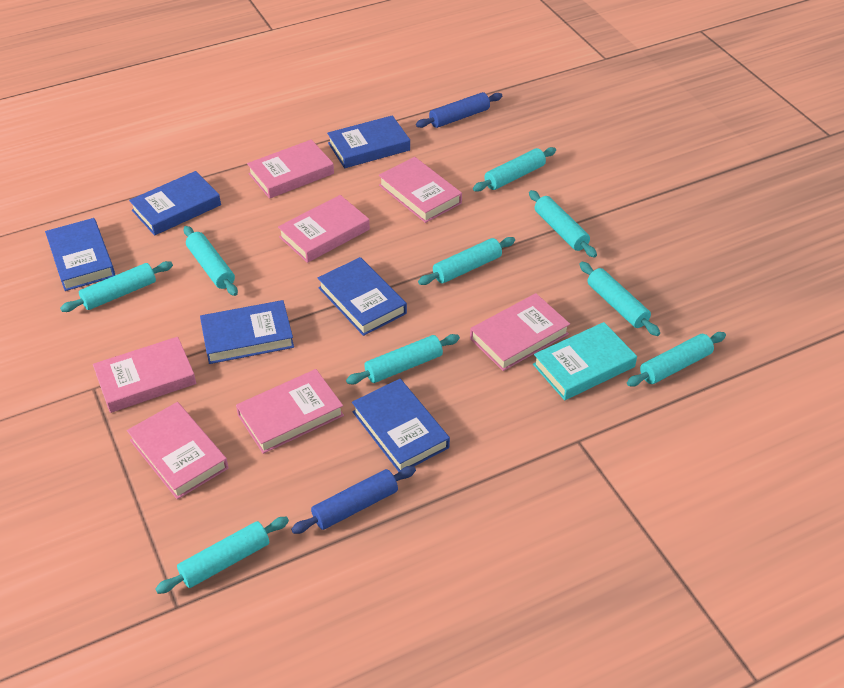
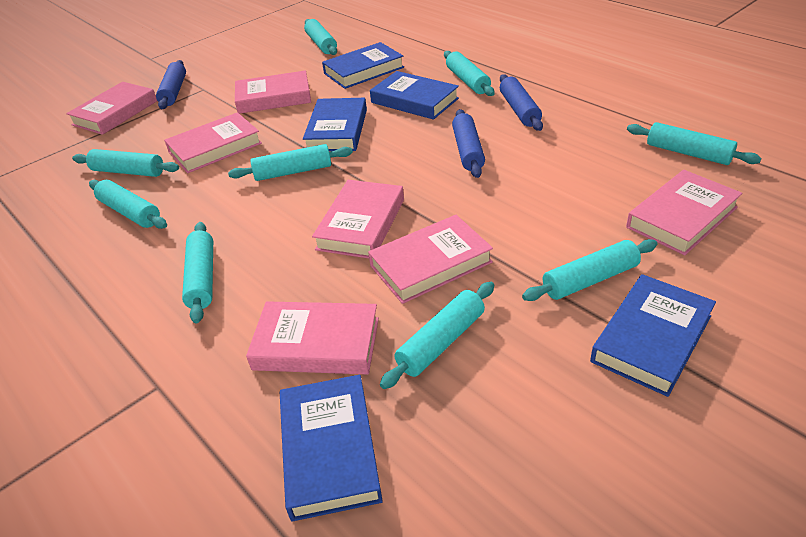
blue book: 6 -> 5
blue rolling pin: 2 -> 3
turquoise book: 1 -> 0

